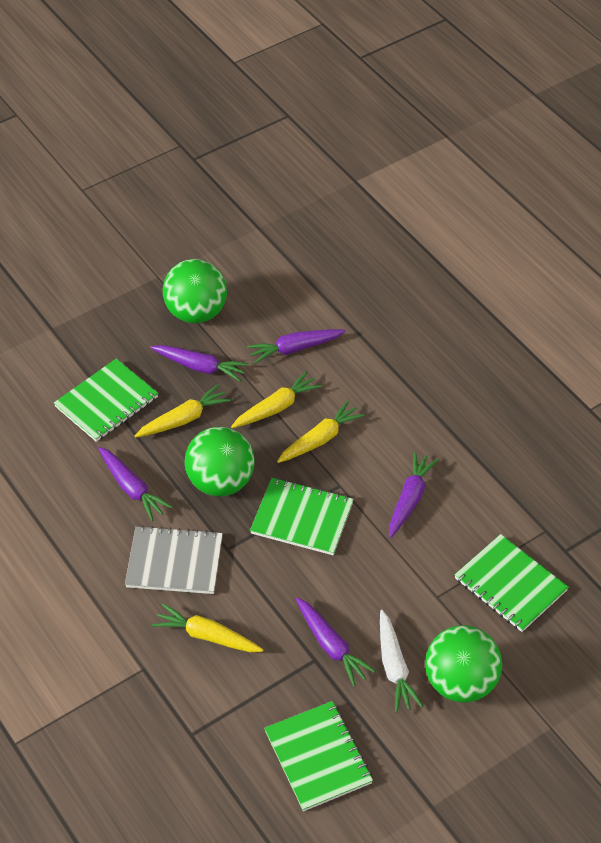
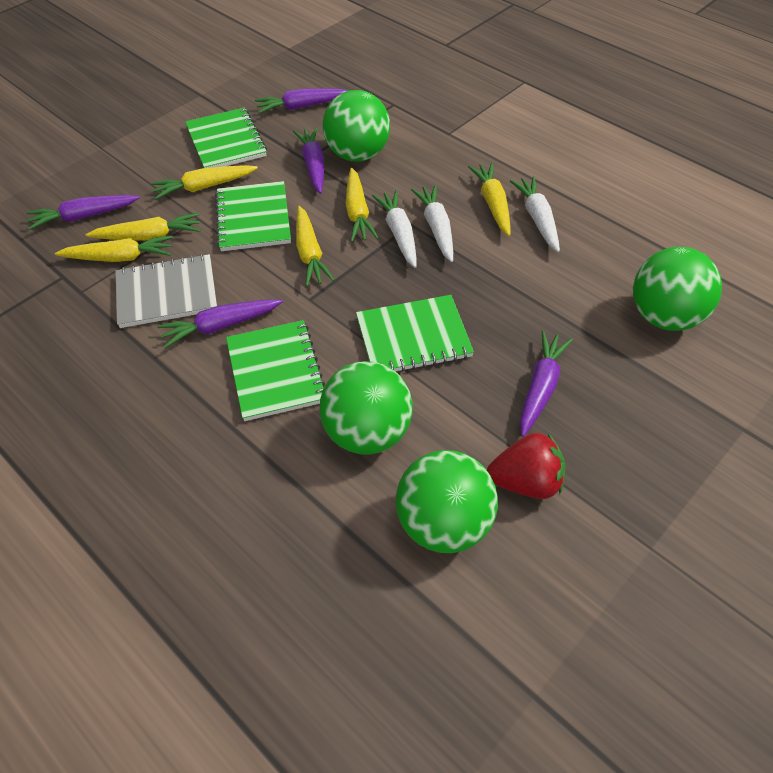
green ball: 3 -> 4
red strawberry: 0 -> 1
white carrot: 1 -> 3
yellow carrot: 4 -> 6

